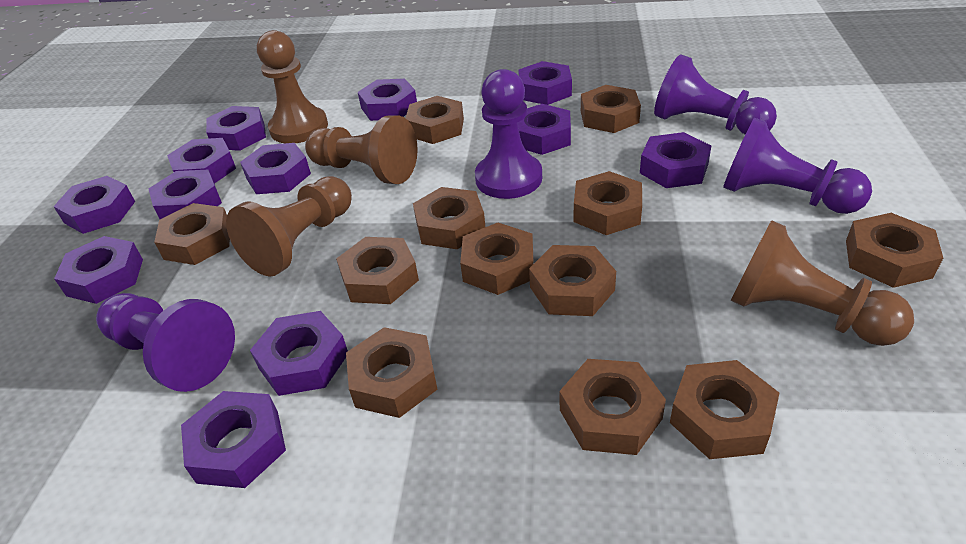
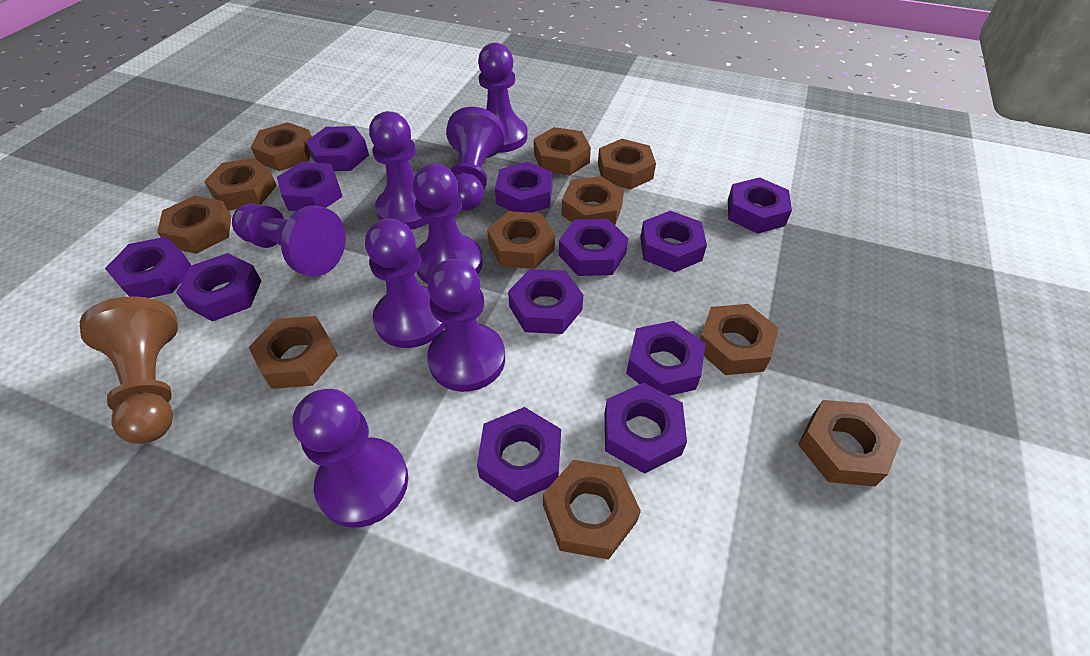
brown nut: 12 -> 11
brown pawn: 4 -> 1
purple pawn: 4 -> 8

